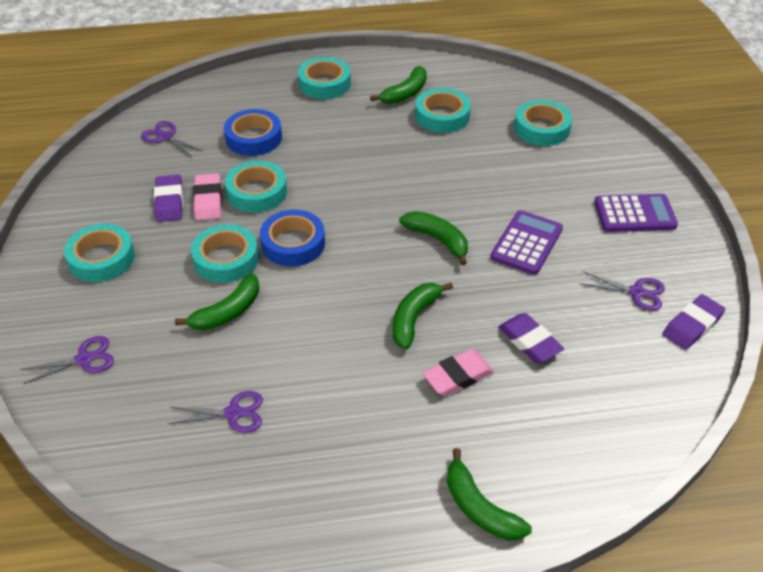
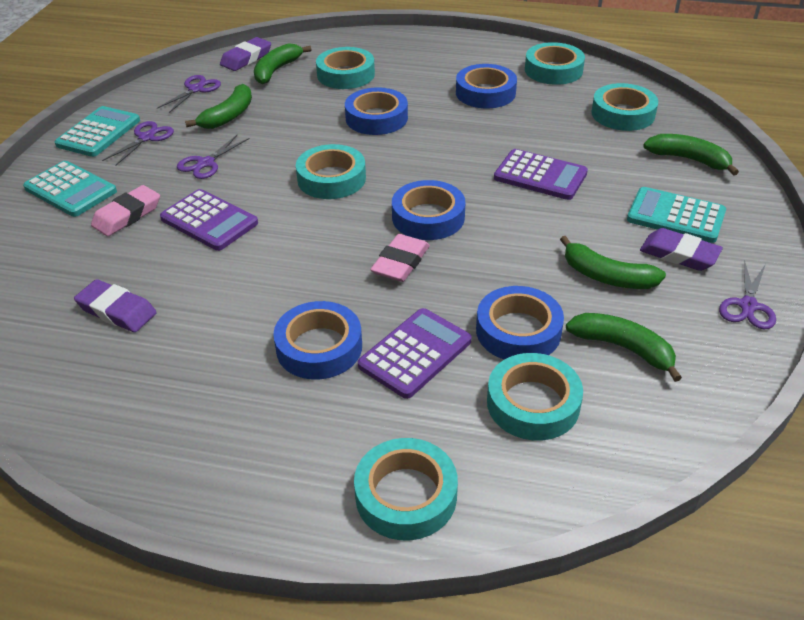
blue tape: 2 -> 5
purple calculator: 2 -> 3
turquoise calculator: 0 -> 3

